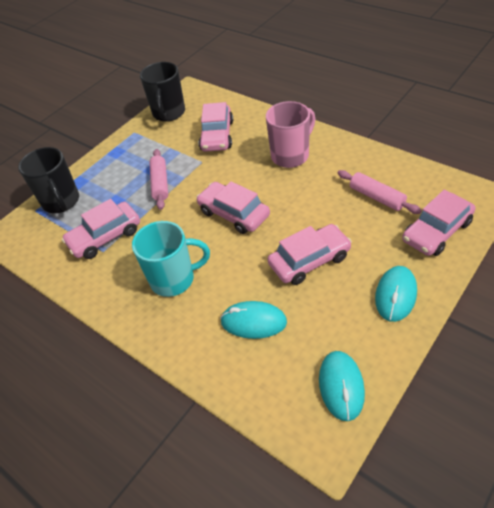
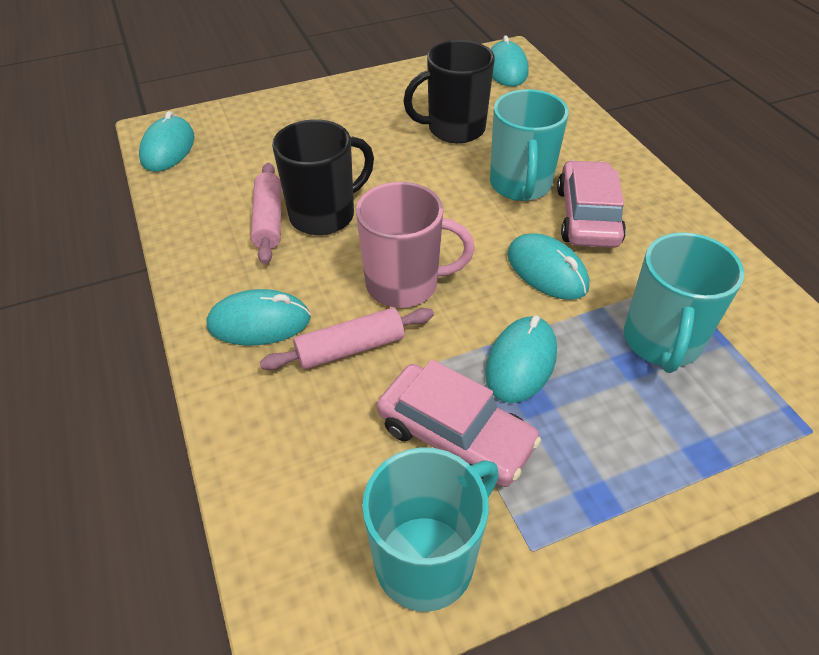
pink car: 5 -> 2
turquoise mouse: 3 -> 5
turquoise mug: 1 -> 3

